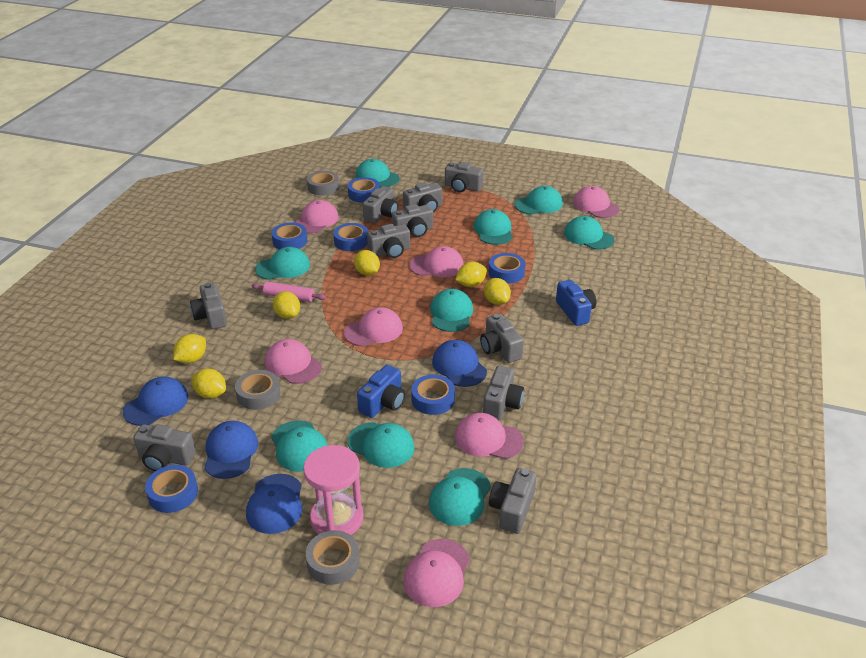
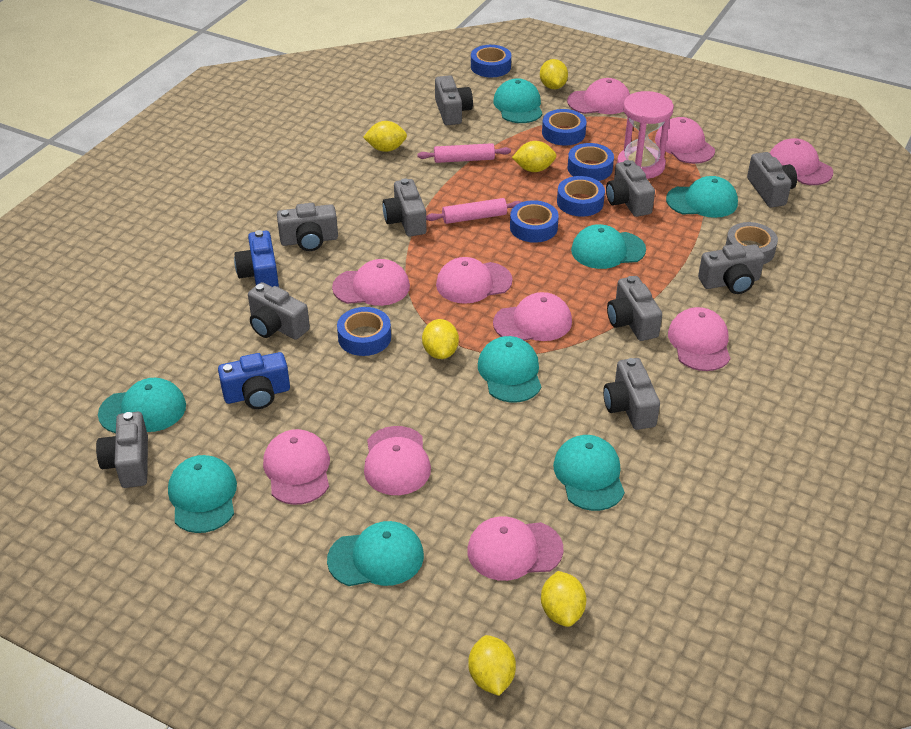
blue cap: 4 -> 0
grey tape: 3 -> 1
pink cap: 7 -> 10
pink rolling pin: 1 -> 2
turquoise cap: 9 -> 8

